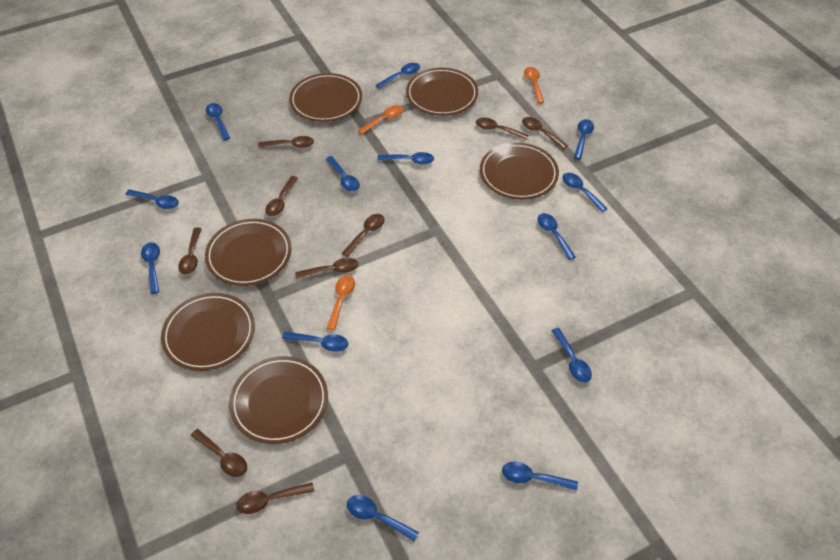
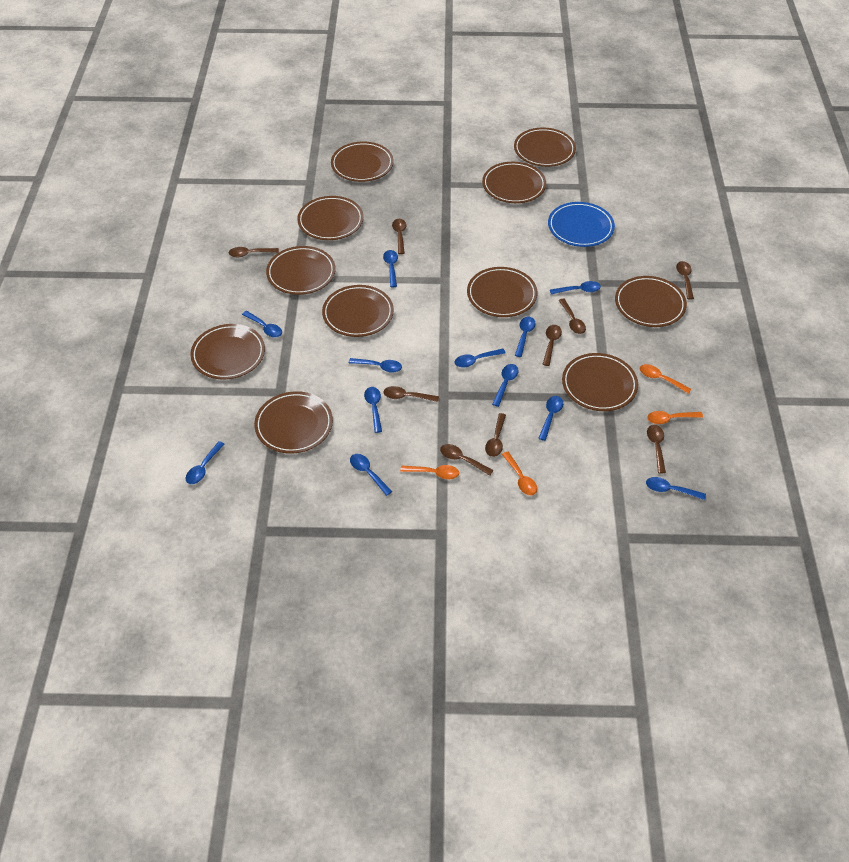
blue plate: 0 -> 1
blue spoon: 13 -> 12
brown plate: 6 -> 11
orange spoon: 3 -> 4

